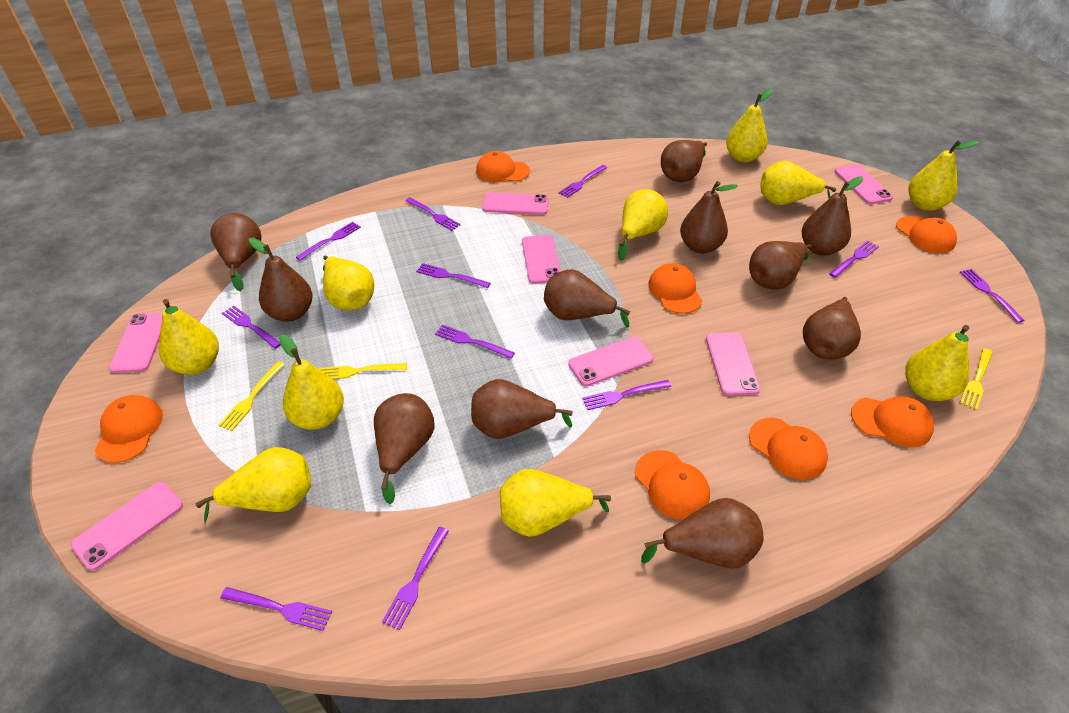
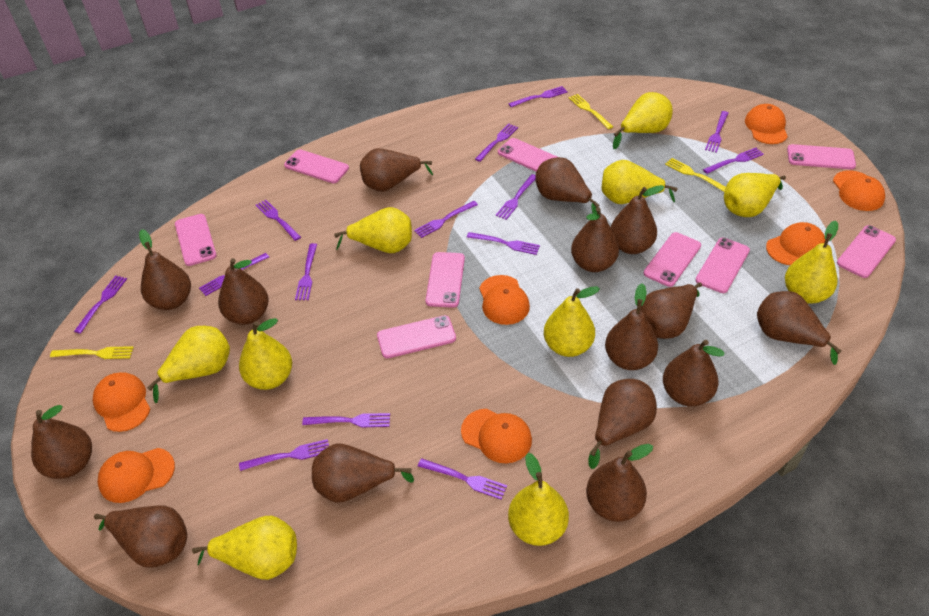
brown pear: 11 -> 15
pink phone: 7 -> 9
purple fork: 11 -> 14

